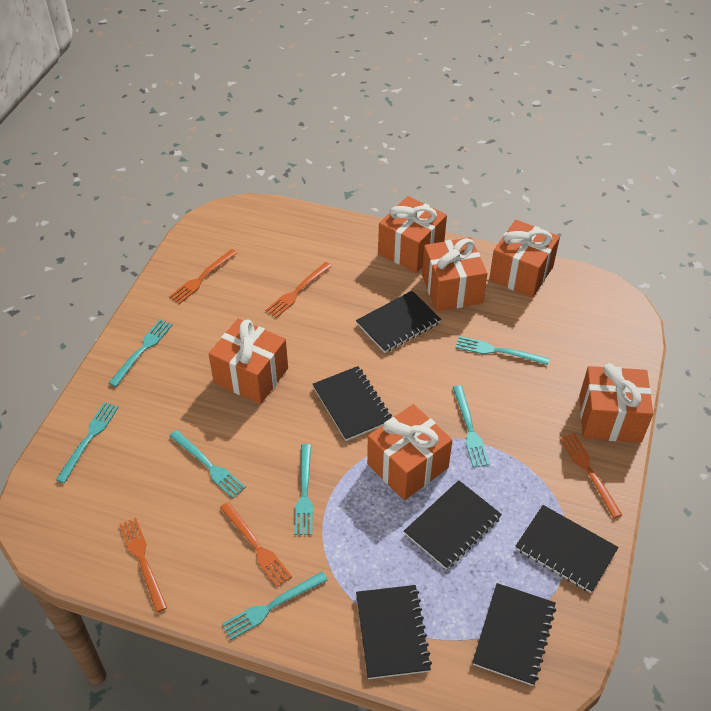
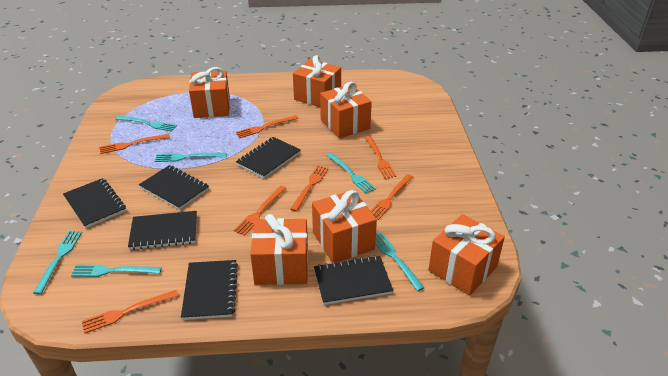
orange fork: 5 -> 7
turquoise fork: 7 -> 6

